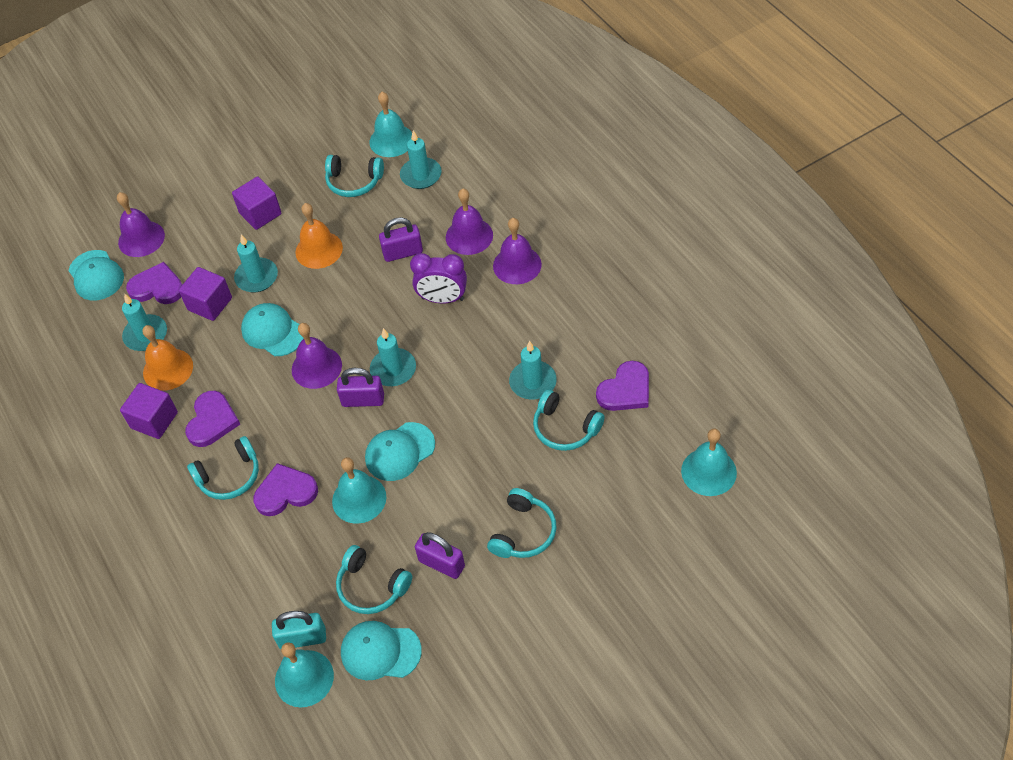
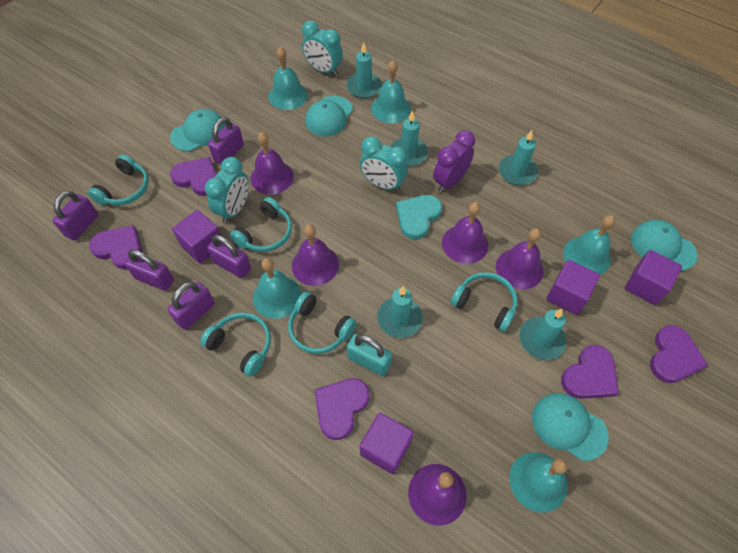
orange bell: 2 -> 0
purple bell: 4 -> 5
purple cube: 3 -> 4
purple heart: 4 -> 5
purple padlock: 3 -> 5
turquoise bell: 4 -> 5
turquoise clock: 0 -> 3
turquoise heart: 0 -> 1

